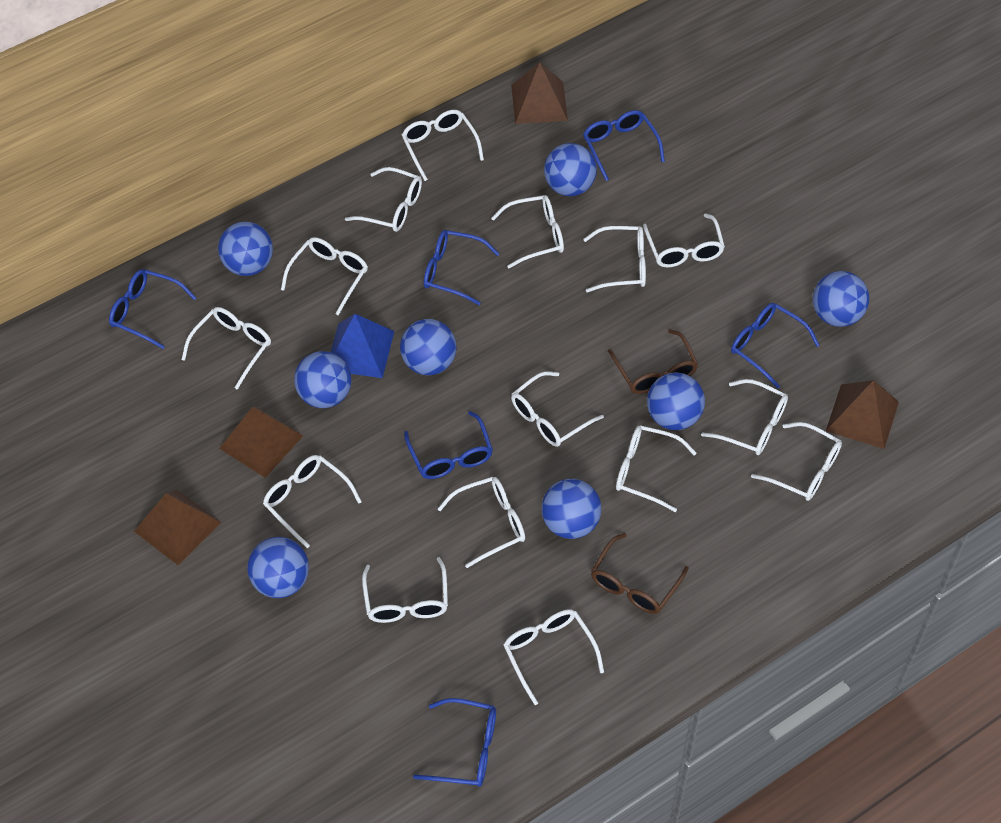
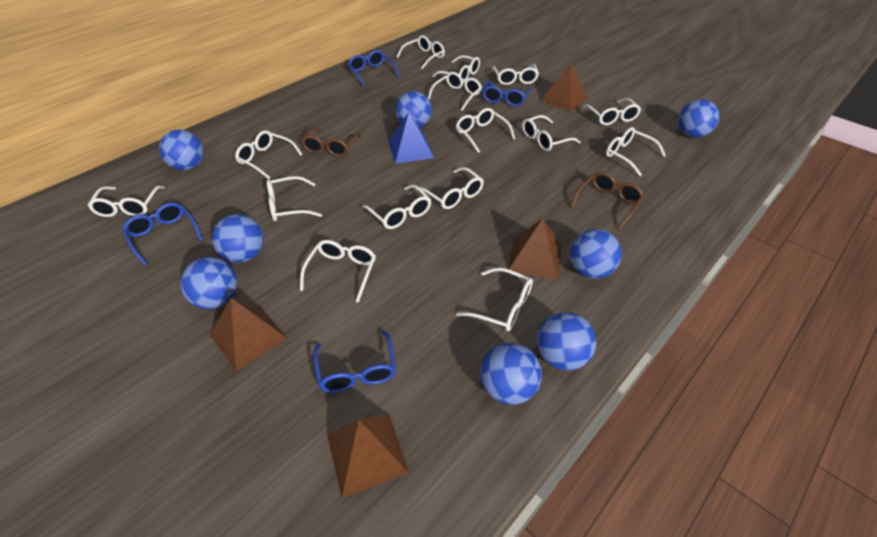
blue glasses: 6 -> 4

